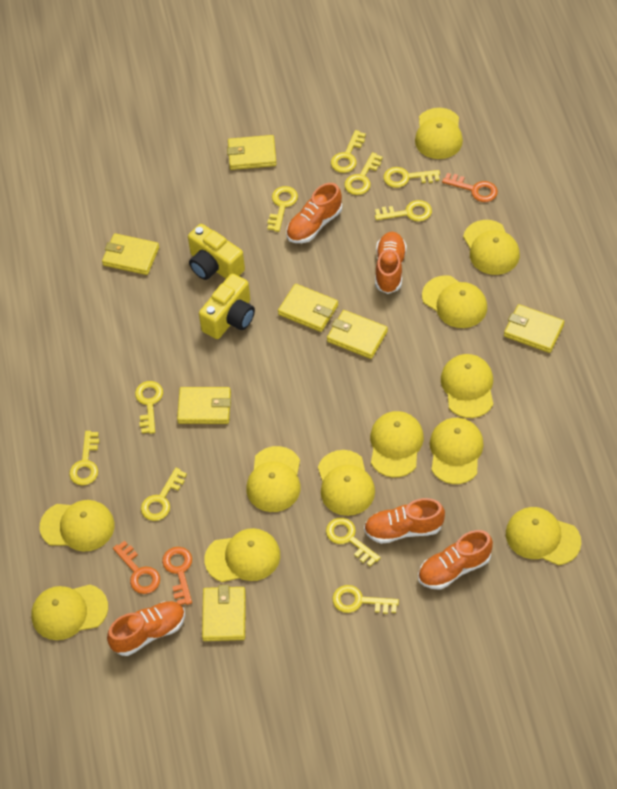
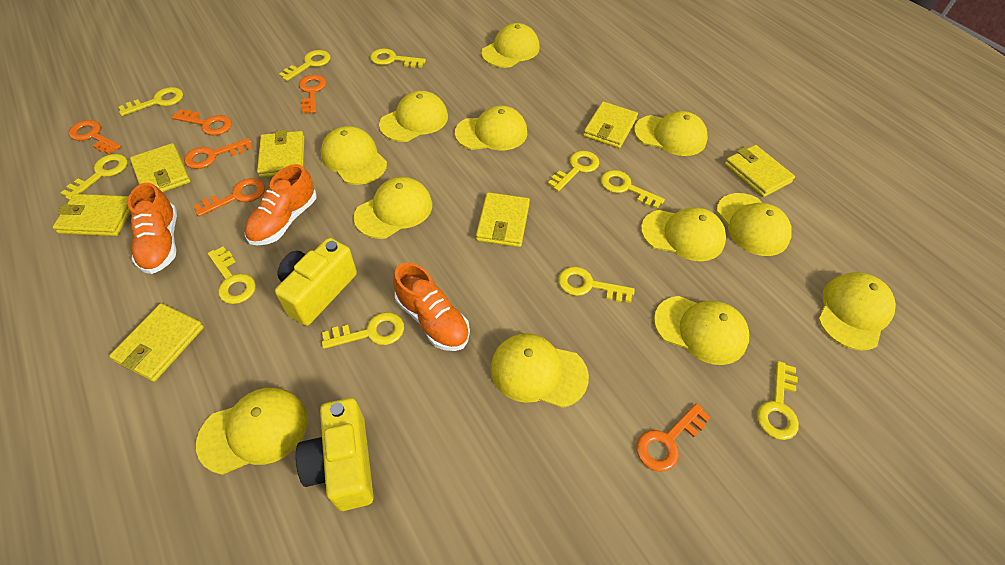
orange key: 3 -> 6
orange shoe: 5 -> 3

